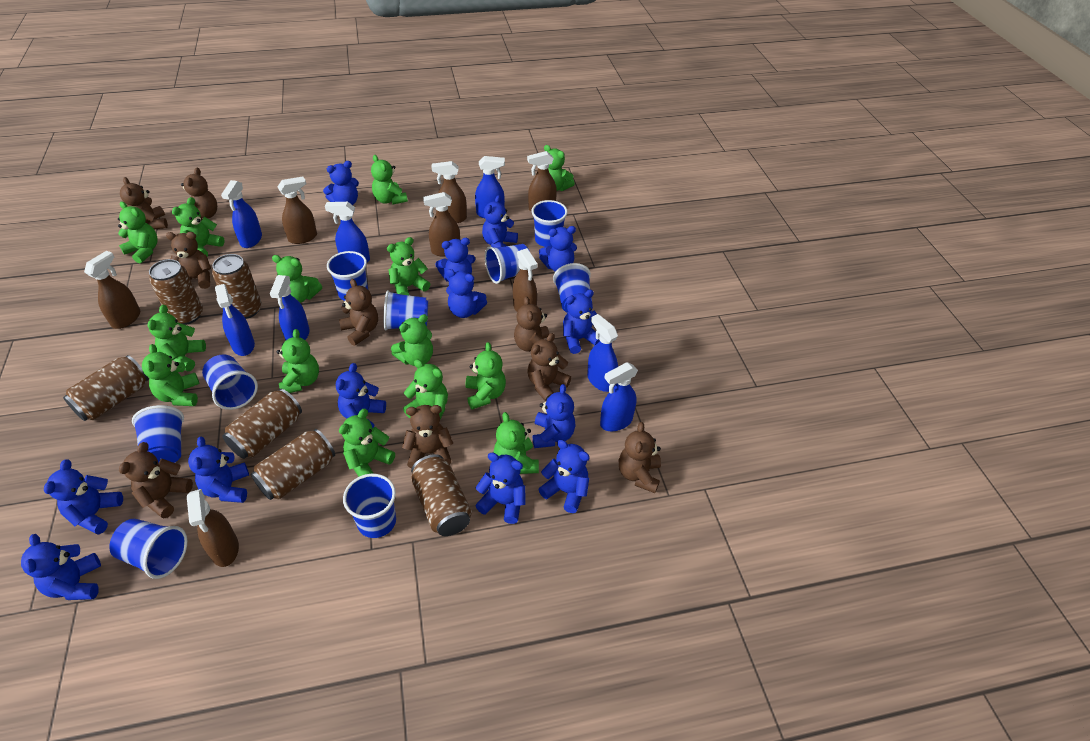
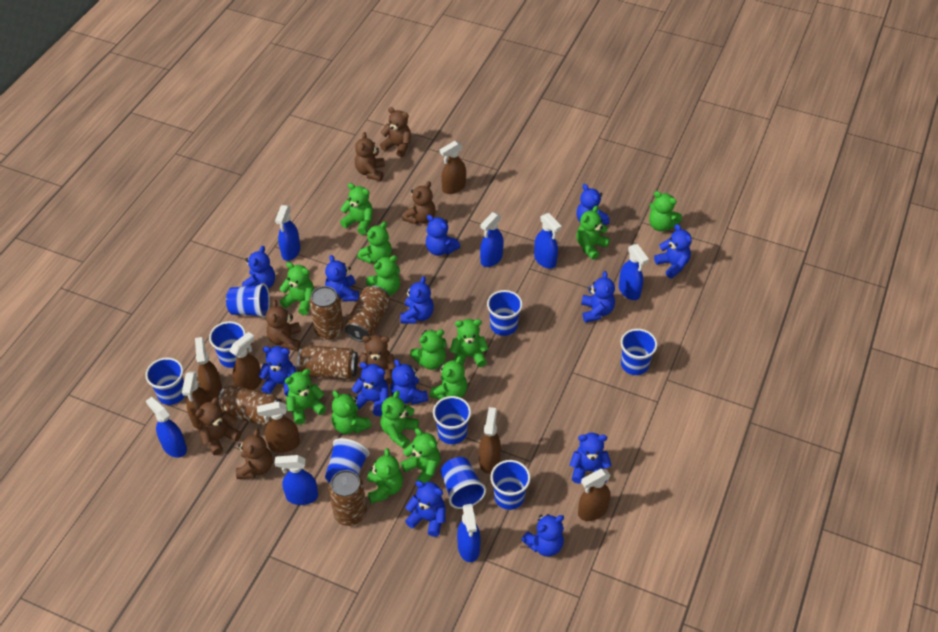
brown can: 6 -> 5
brown teddy bear: 9 -> 7

